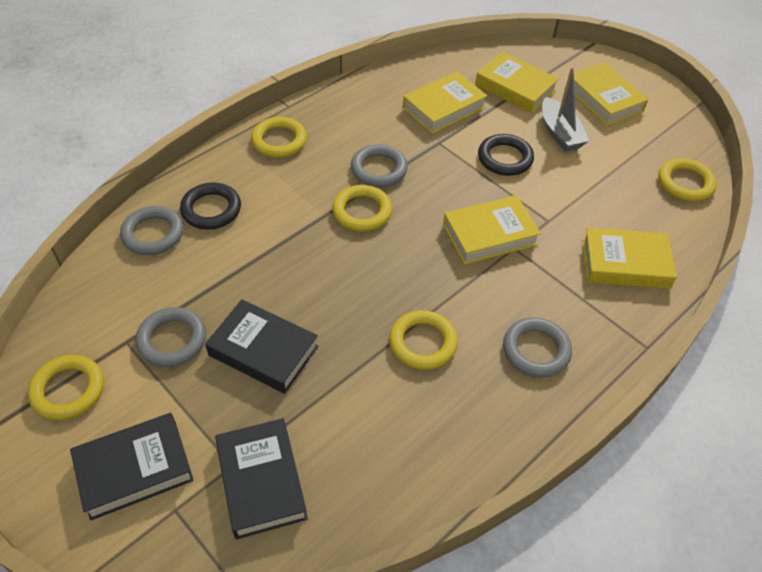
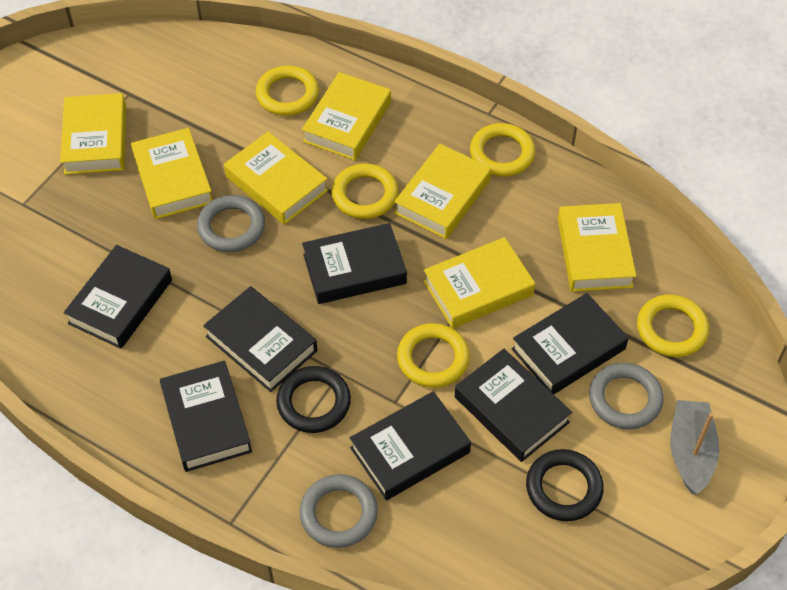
black book: 3 -> 7
grey ring: 4 -> 3
yellow book: 5 -> 7

